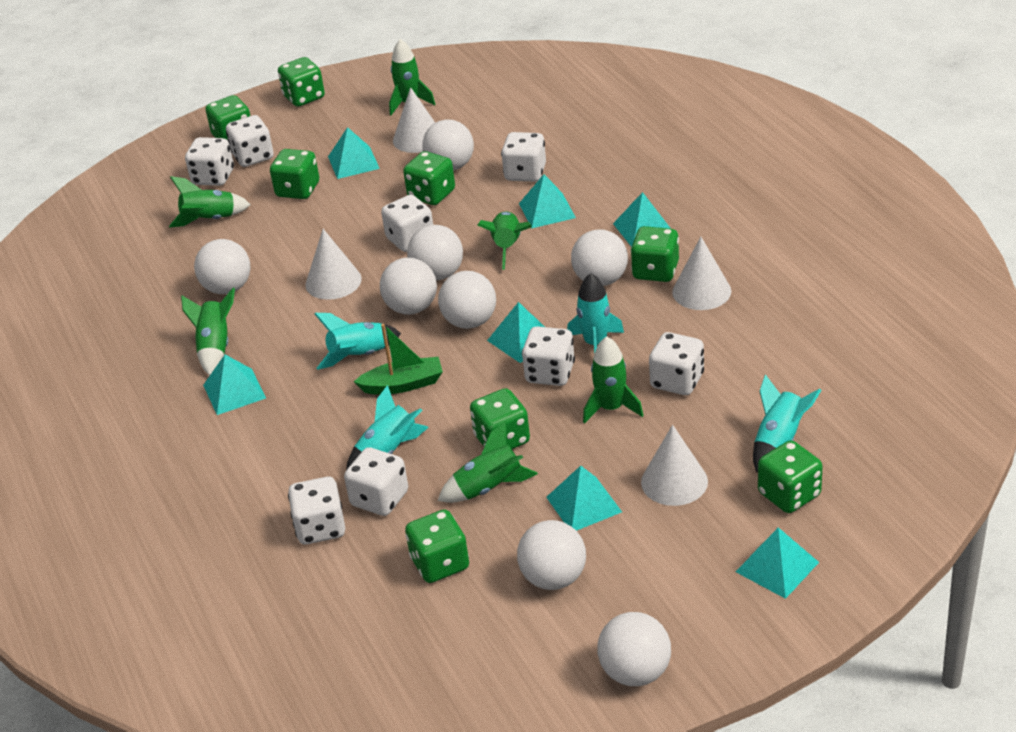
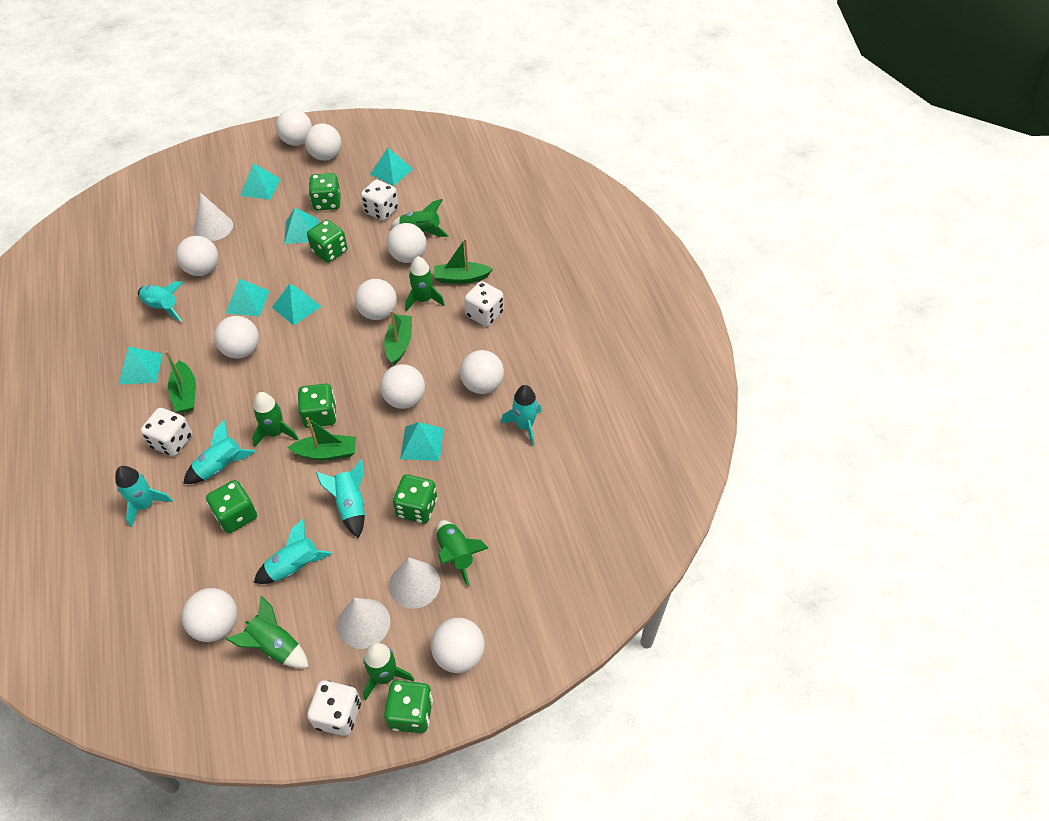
green boat: 1 -> 4
green dice: 8 -> 6
turquoise rocket: 4 -> 6
white ball: 8 -> 10
white cone: 4 -> 3
white dice: 8 -> 4

